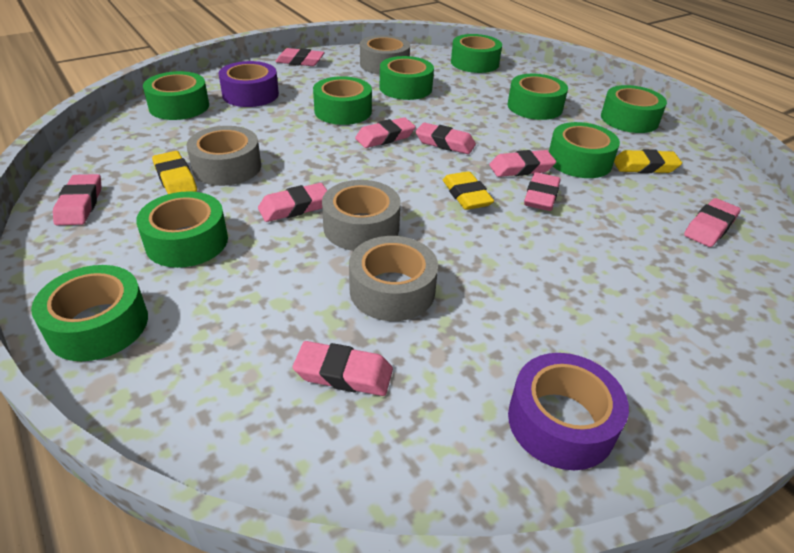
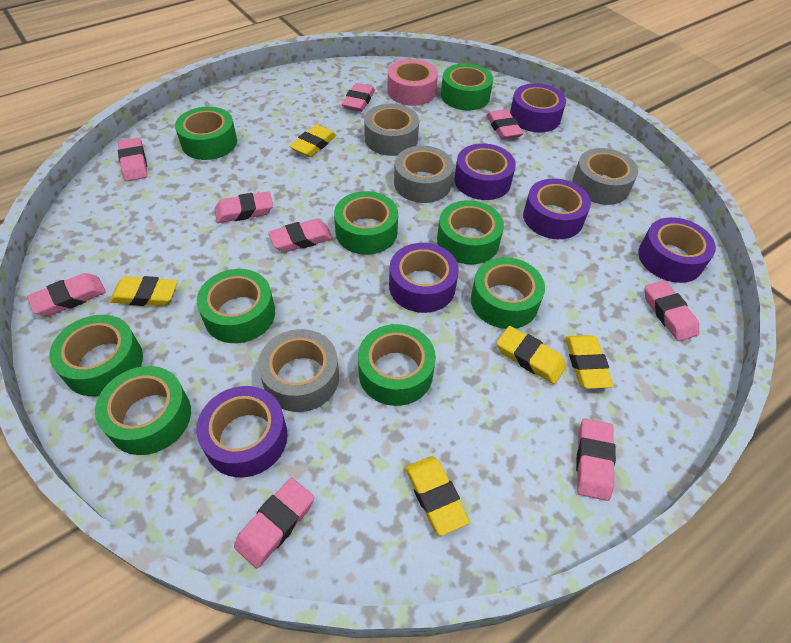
pink tape: 0 -> 1
purple tape: 2 -> 6
yellow eraser: 3 -> 5

